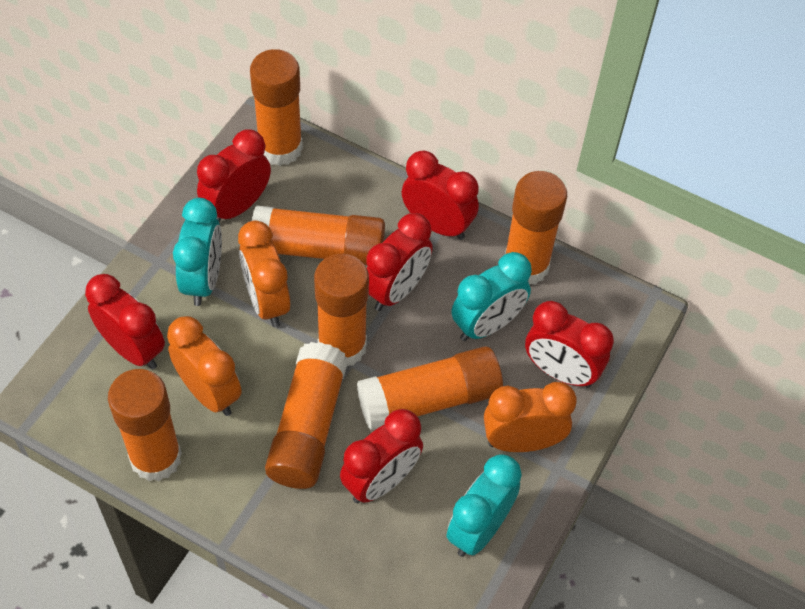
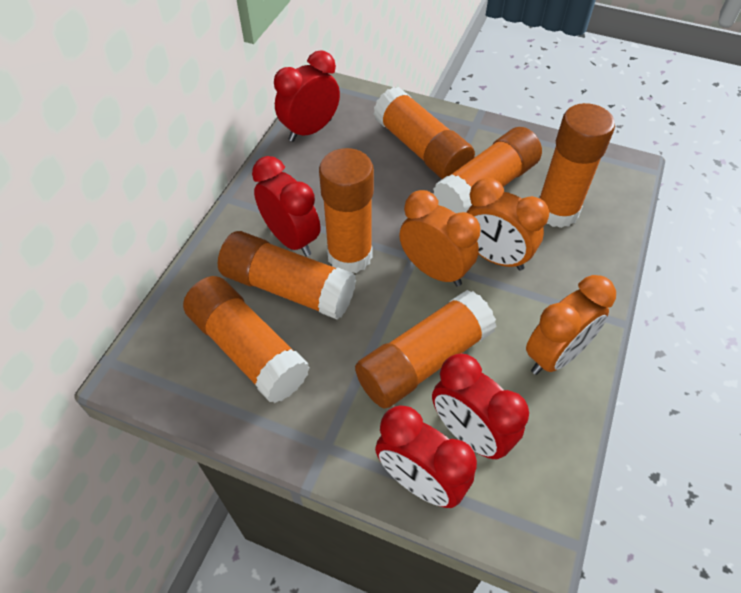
red clock: 6 -> 4
turquoise clock: 3 -> 0

